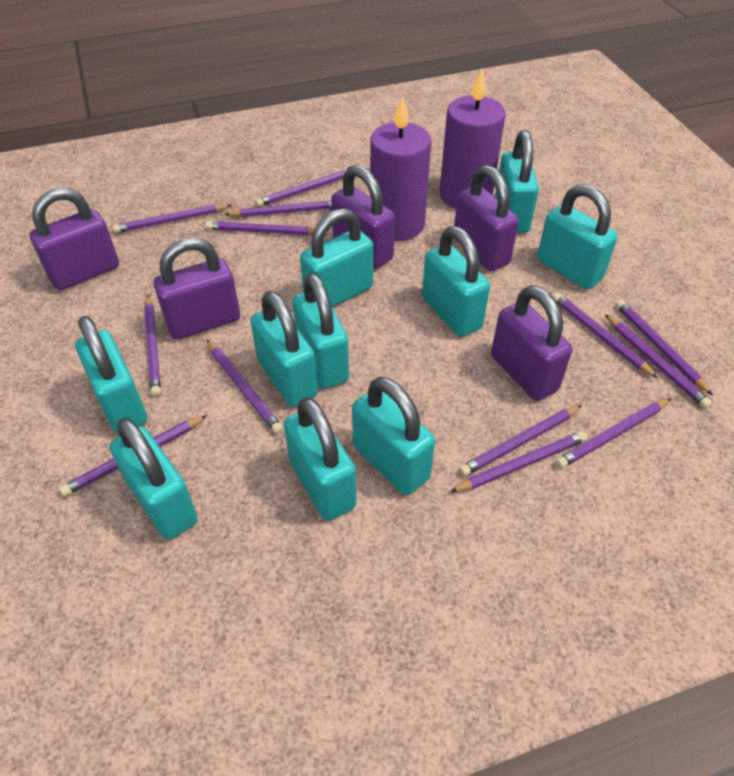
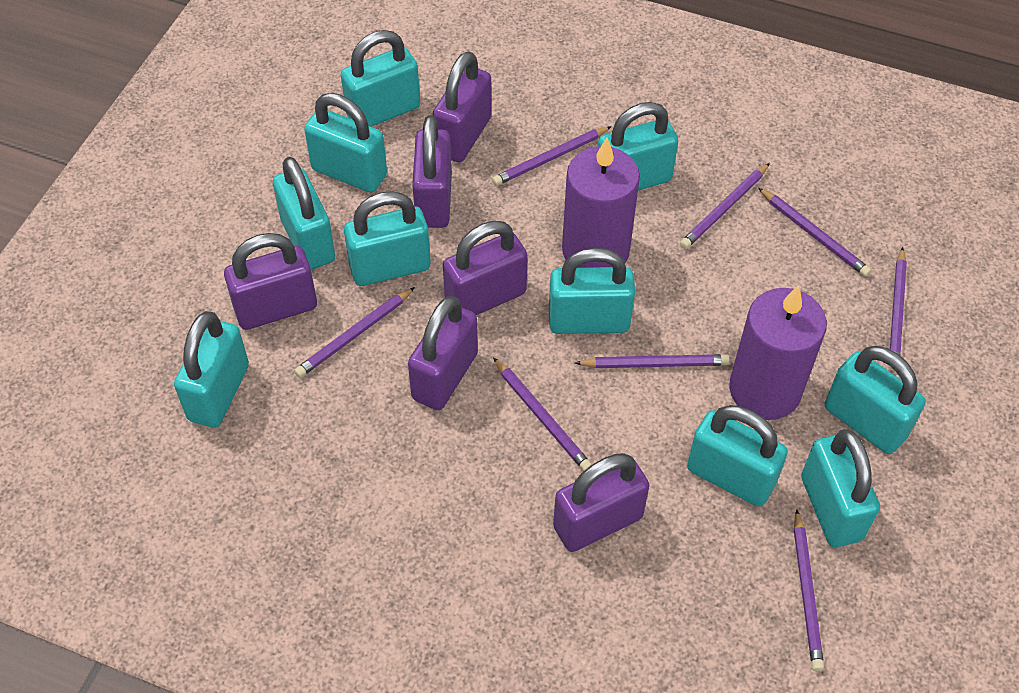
purple padlock: 5 -> 6
purple pencil: 13 -> 8

